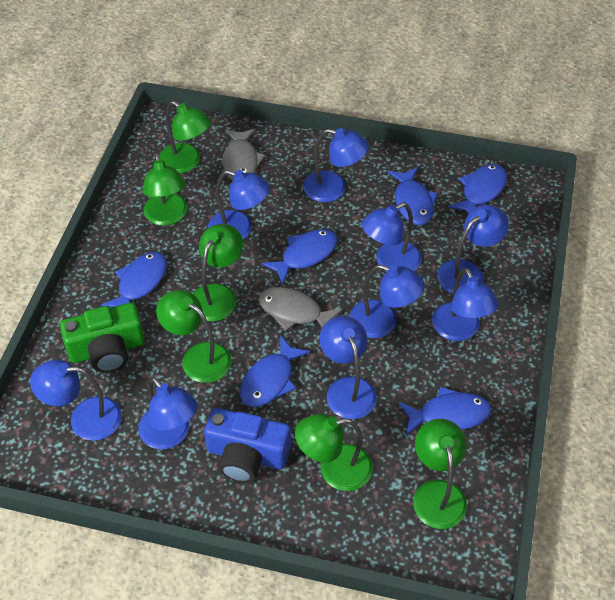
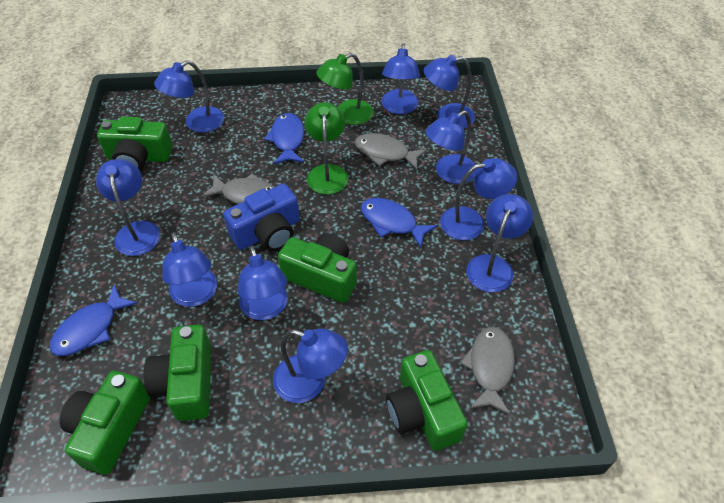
blue fish: 6 -> 3
blue lamp: 9 -> 10
green camera: 1 -> 5
green lamp: 6 -> 2
grey fish: 2 -> 3

